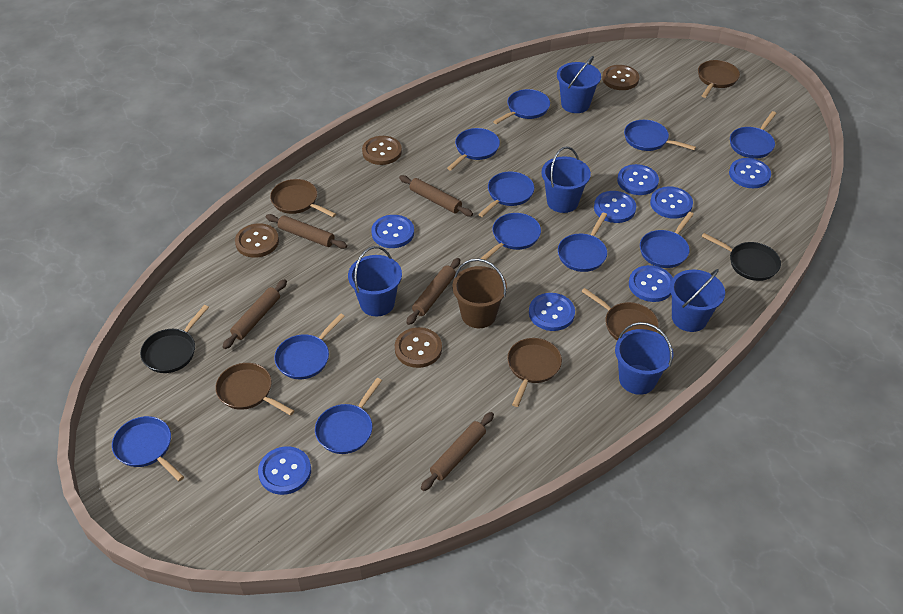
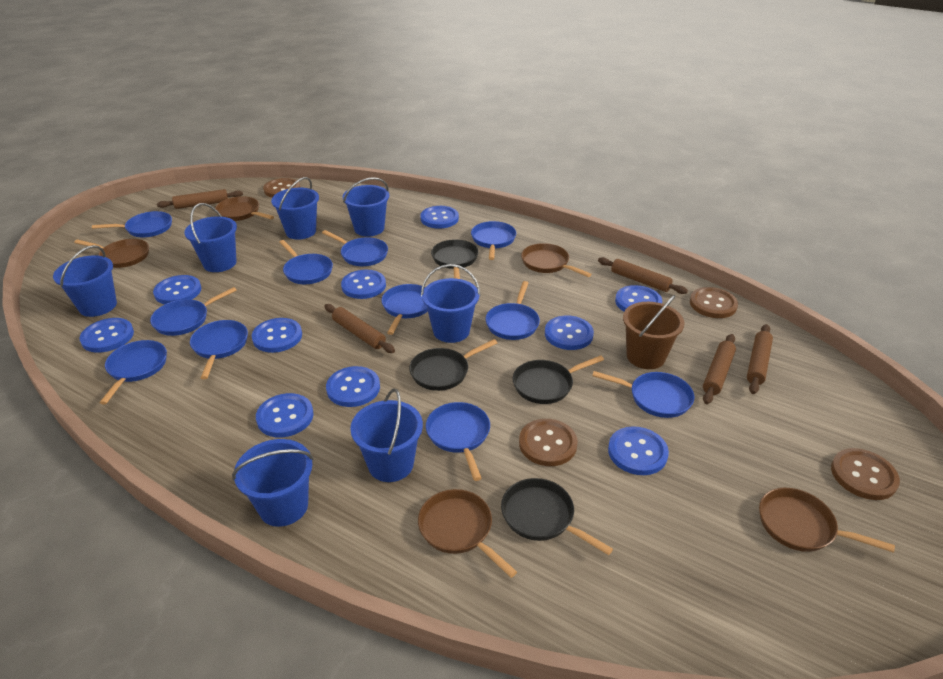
black pan: 2 -> 4
blue bucket: 5 -> 7
blue button: 8 -> 10

